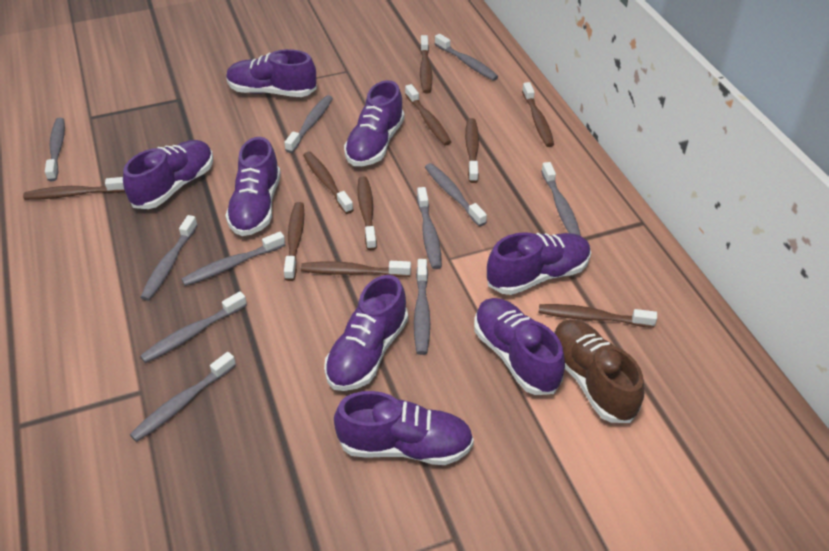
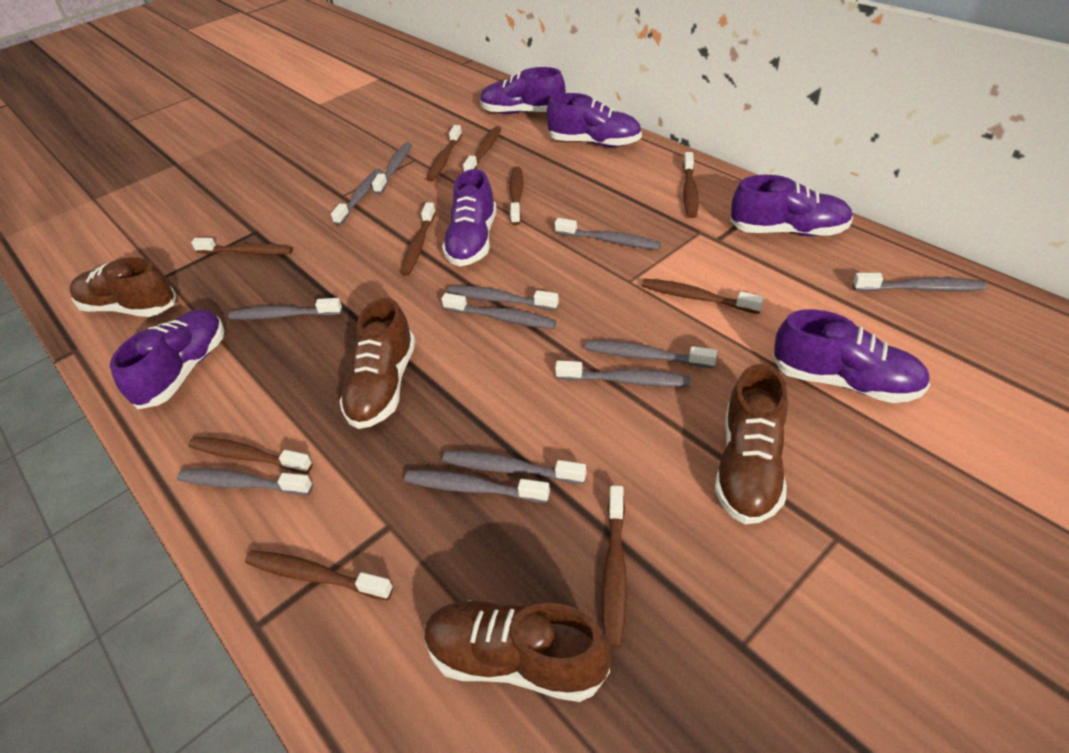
brown shoe: 1 -> 4
grey toothbrush: 11 -> 12
purple shoe: 8 -> 6

